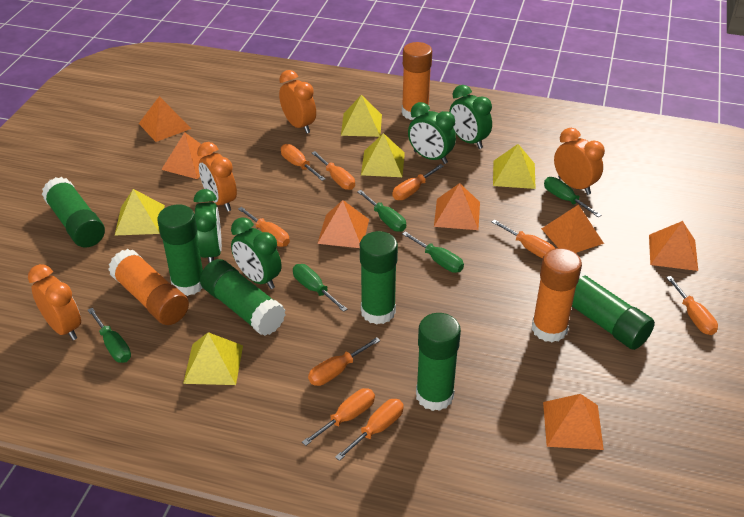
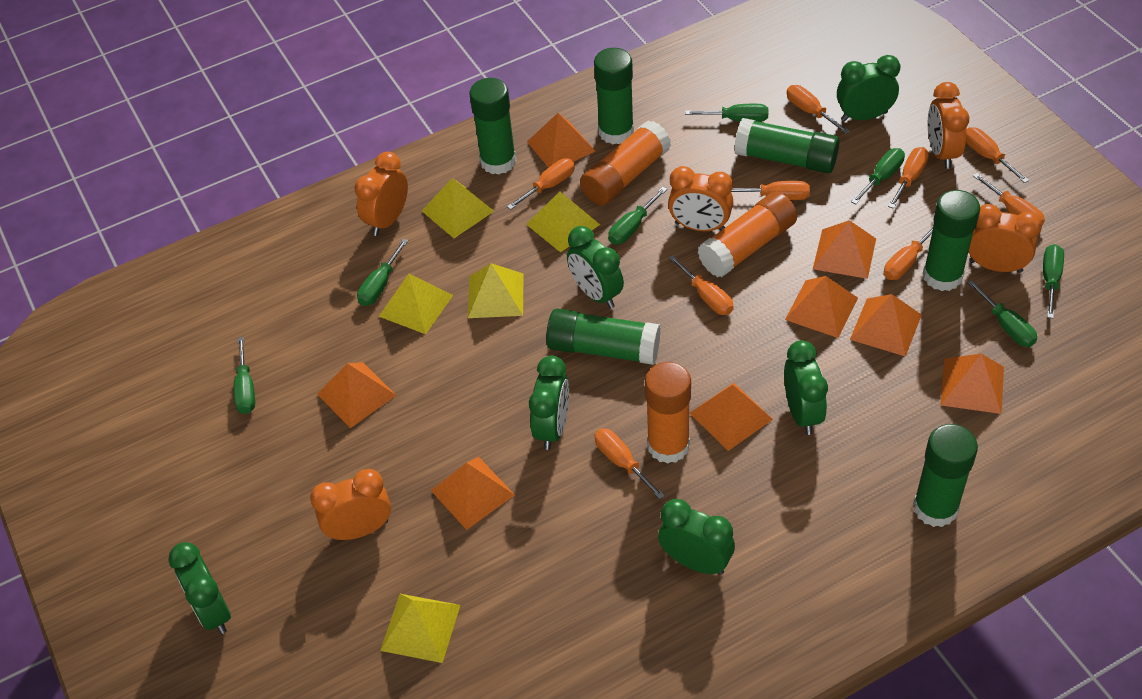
green clock: 4 -> 6
green screwdriver: 5 -> 7
orange clock: 4 -> 5
orange pyramid: 7 -> 8

